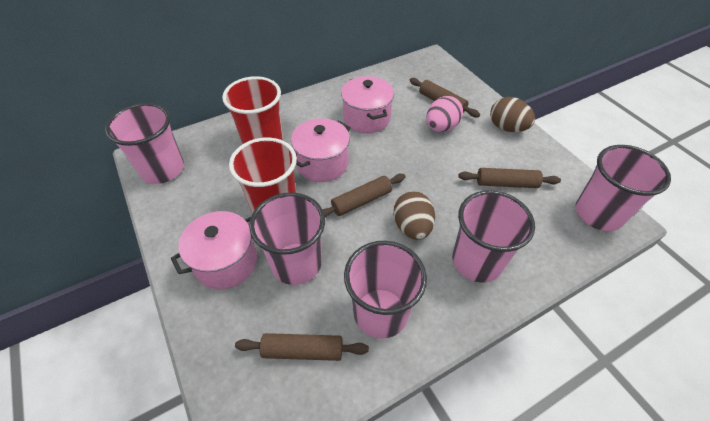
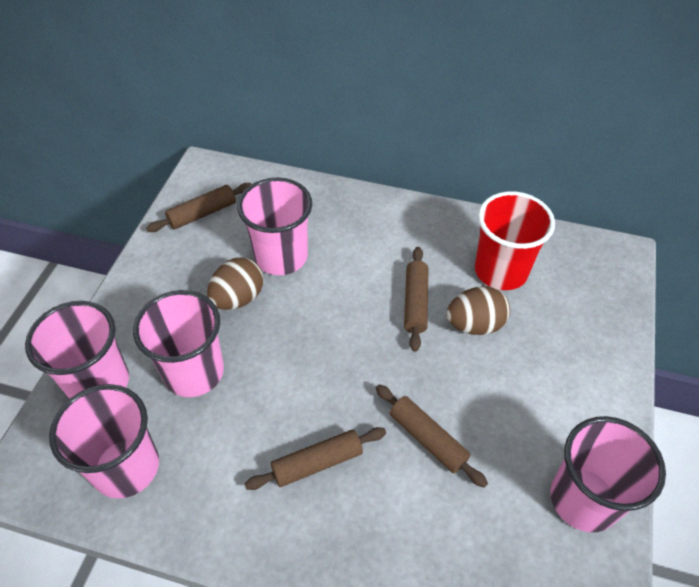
pink egg: 1 -> 0
pink pot: 3 -> 0
red cup: 2 -> 1

